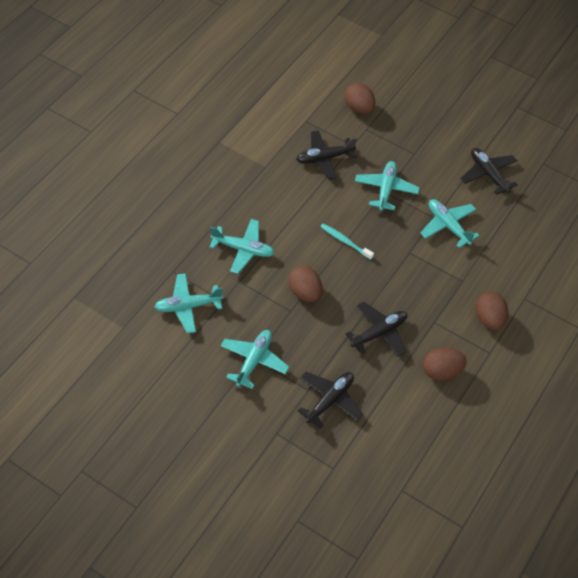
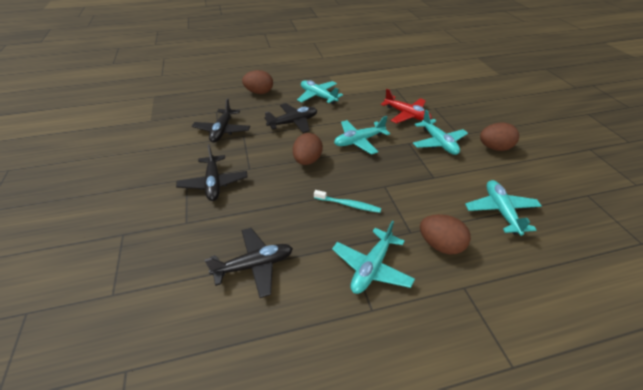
red plane: 0 -> 1

